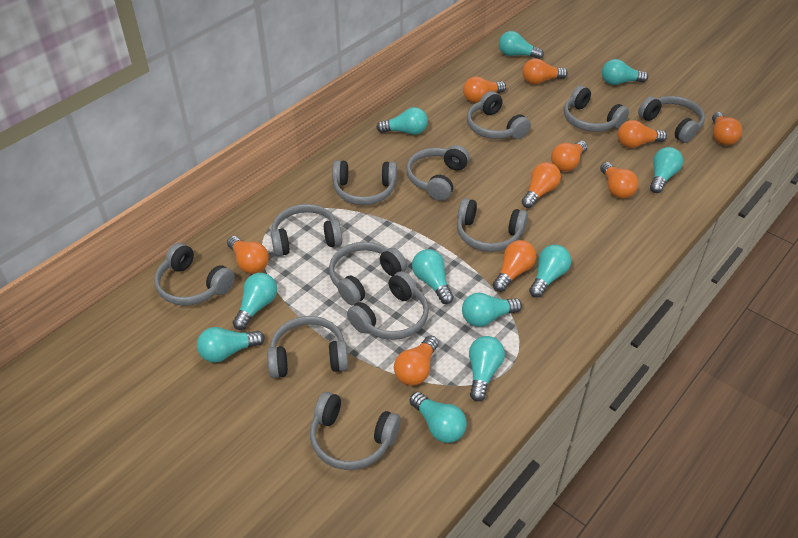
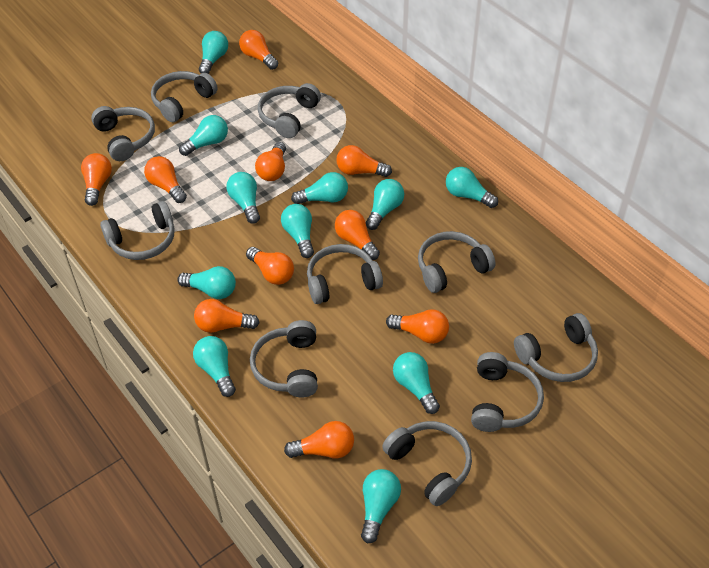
grey headphones: 12 -> 10

